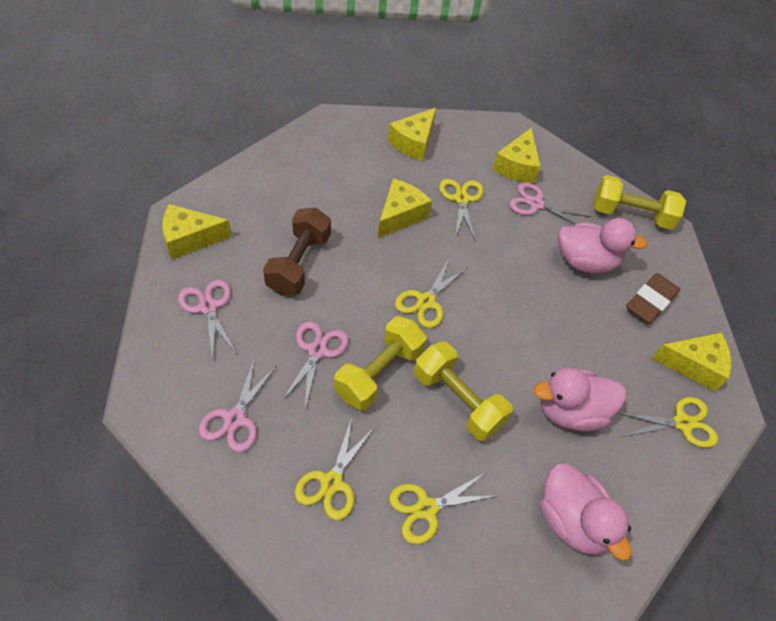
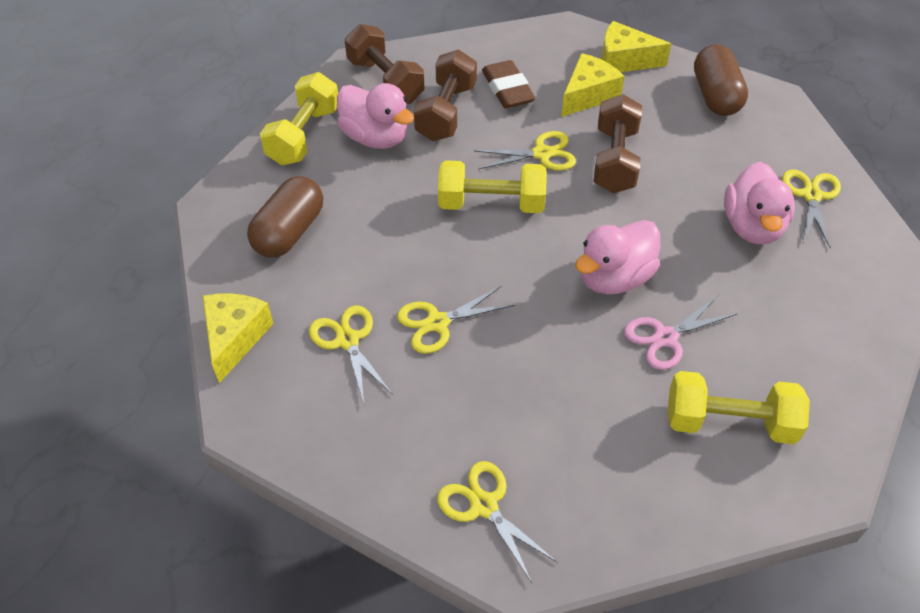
brown capsule: 0 -> 2
brown dumbbell: 1 -> 3
pink scissors: 4 -> 1
yellow cheese: 5 -> 3

